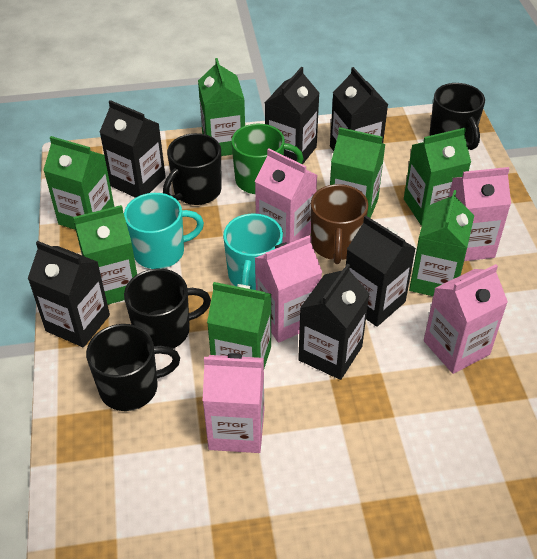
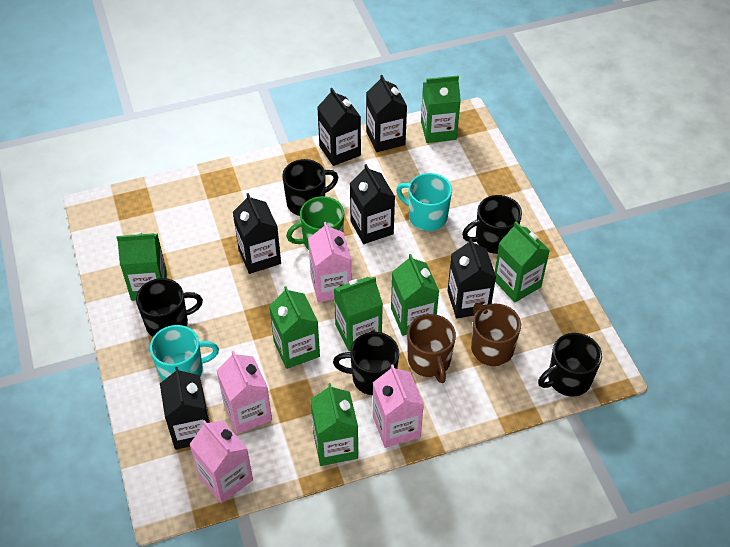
black mug: 4 -> 5
brown mug: 1 -> 2
pink carton: 5 -> 4

